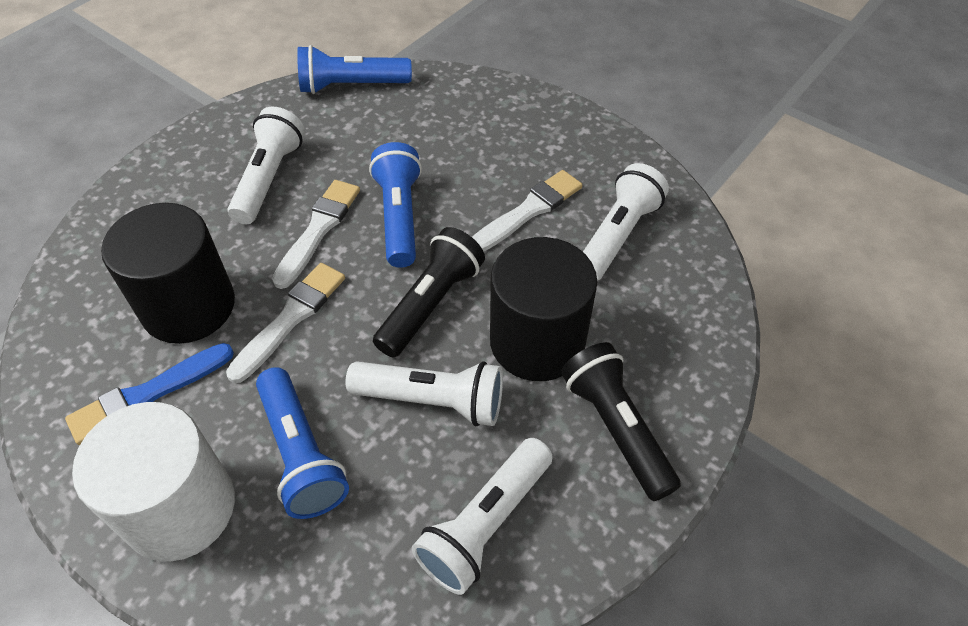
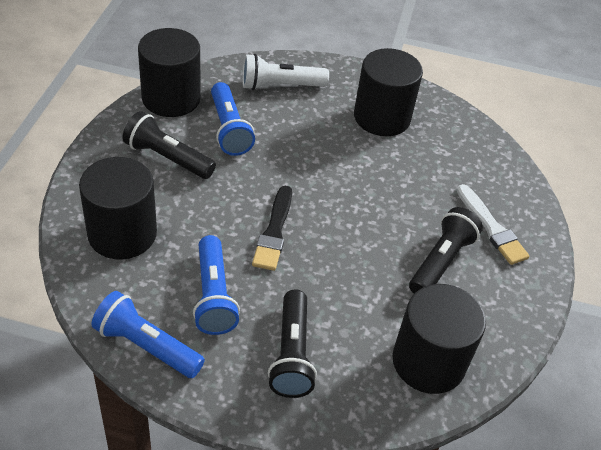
black brush: 0 -> 1
black cylinder: 2 -> 4
black flashlight: 2 -> 3
blue brush: 1 -> 0
white brush: 3 -> 1
white cylinder: 1 -> 0
white flashlight: 4 -> 1

